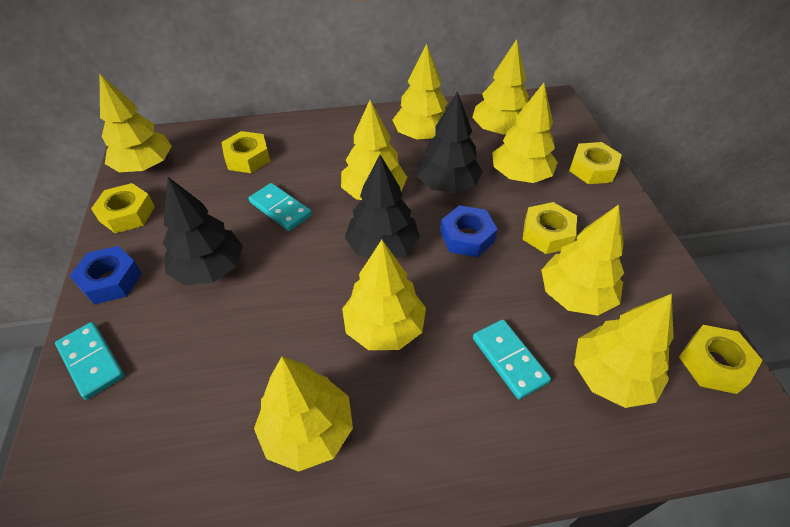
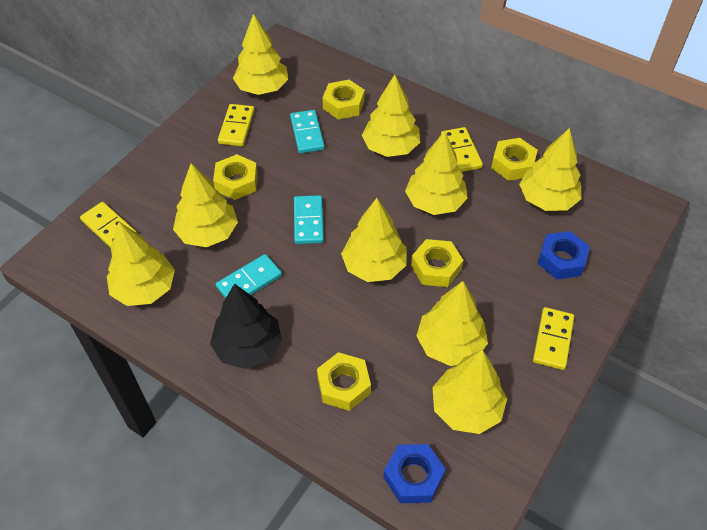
black tree: 3 -> 1
yellow domino: 0 -> 4

